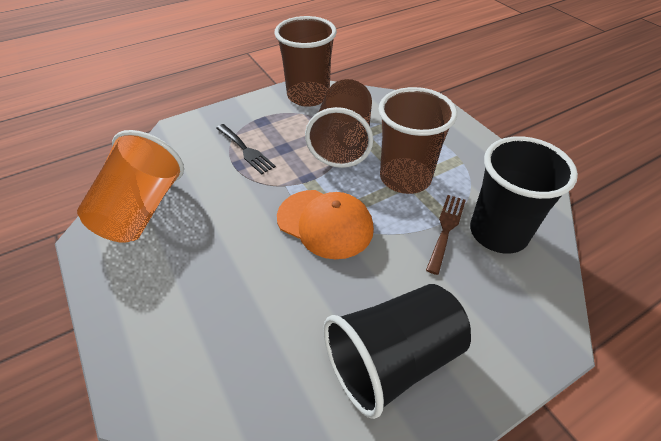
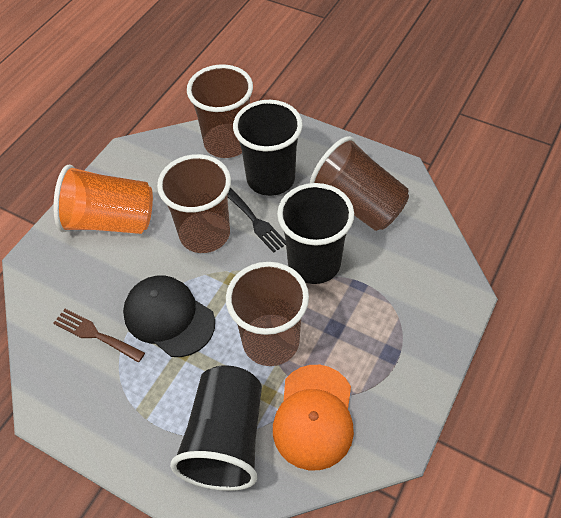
black cap: 0 -> 1
black cup: 2 -> 3
brown cup: 3 -> 4

